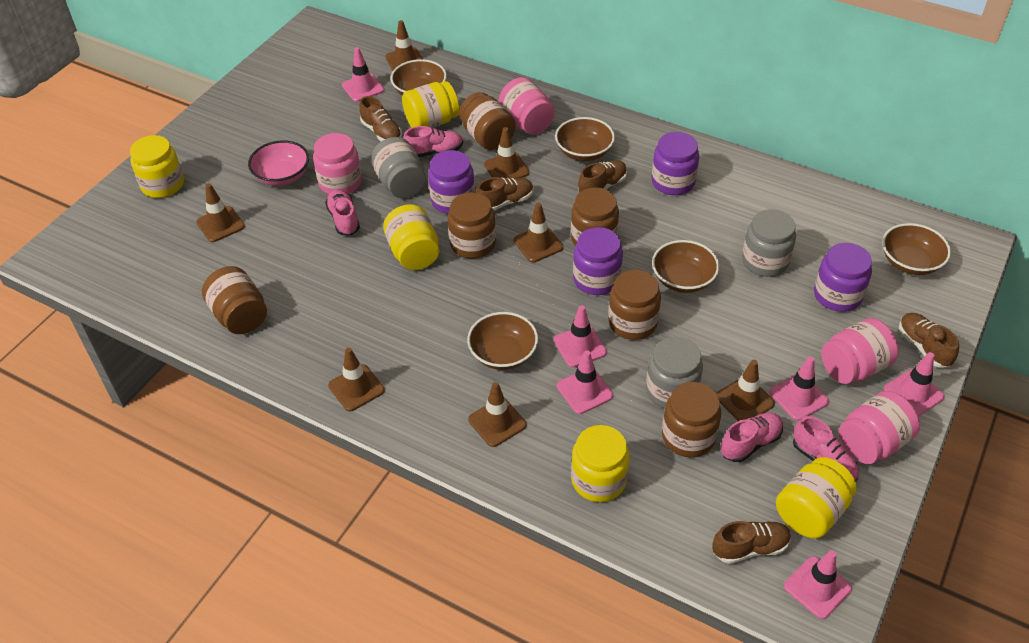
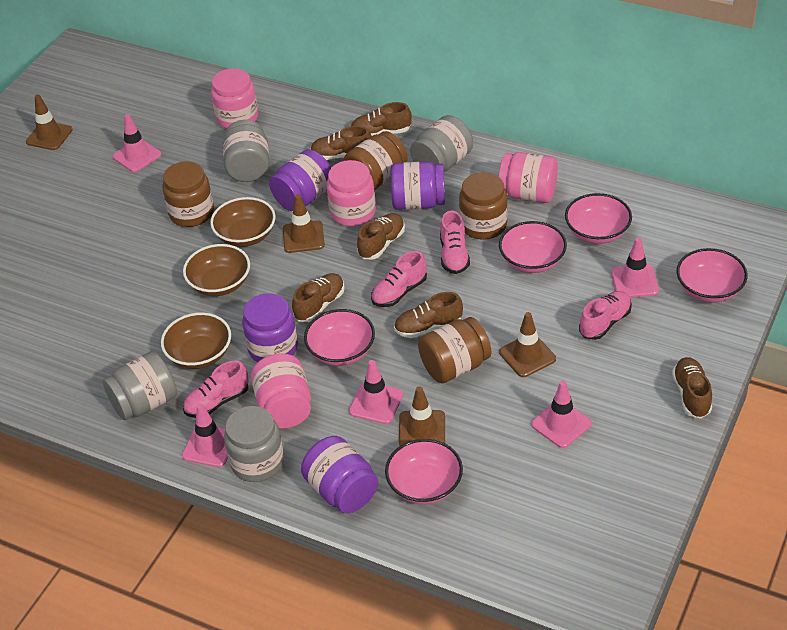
brown bowl: 5 -> 3
brown jar: 6 -> 4
brown shoe: 5 -> 6
brown traffic cone: 7 -> 4
grey jar: 3 -> 4
pink bowl: 1 -> 5
pink traffic cone: 6 -> 5
yellow jar: 5 -> 0

